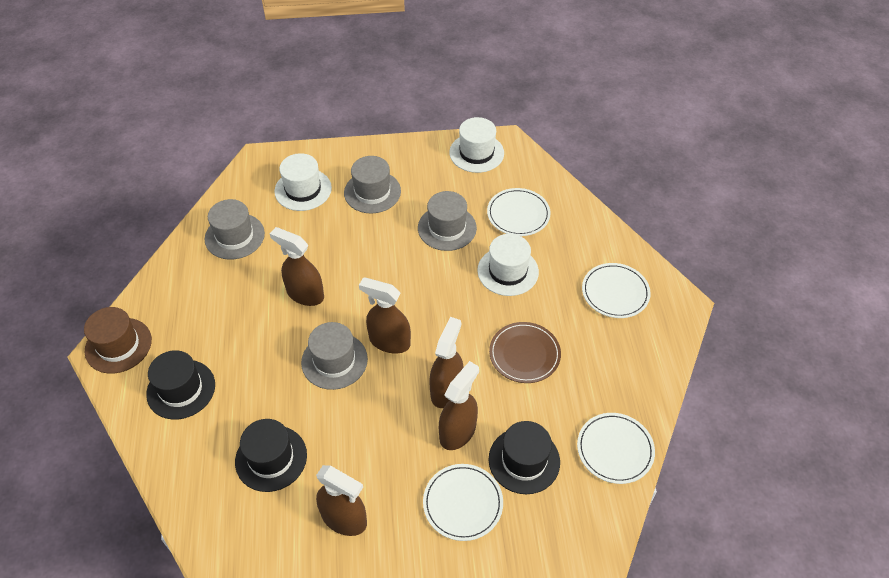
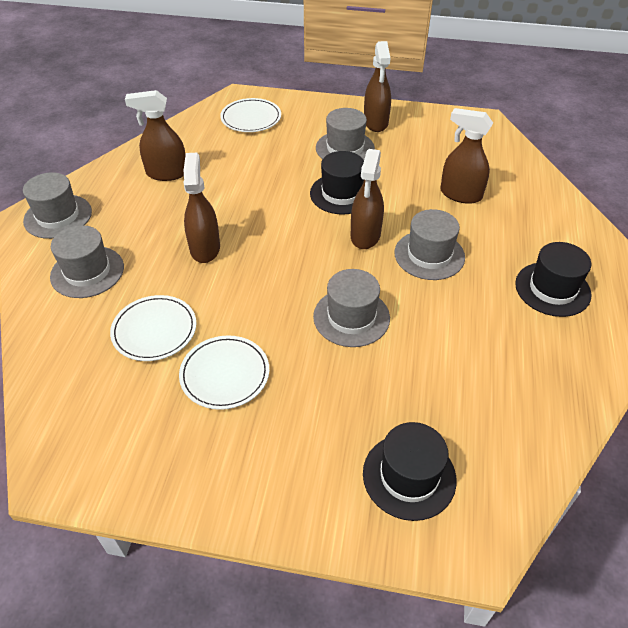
brown hat: 1 -> 0
brown plate: 1 -> 0
grey hat: 4 -> 5
white hat: 3 -> 0
white plate: 4 -> 3

